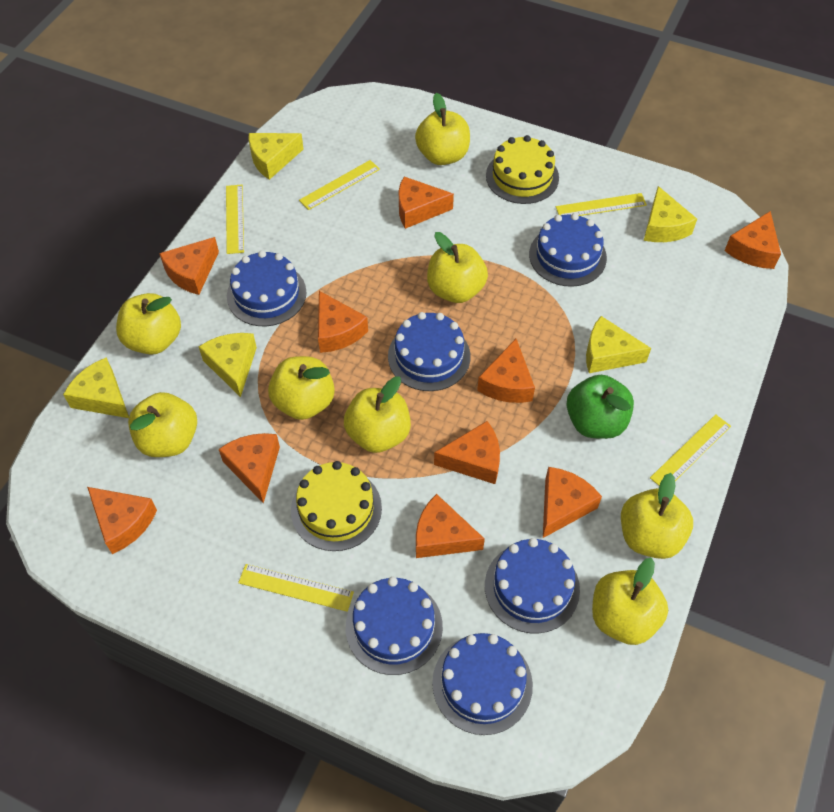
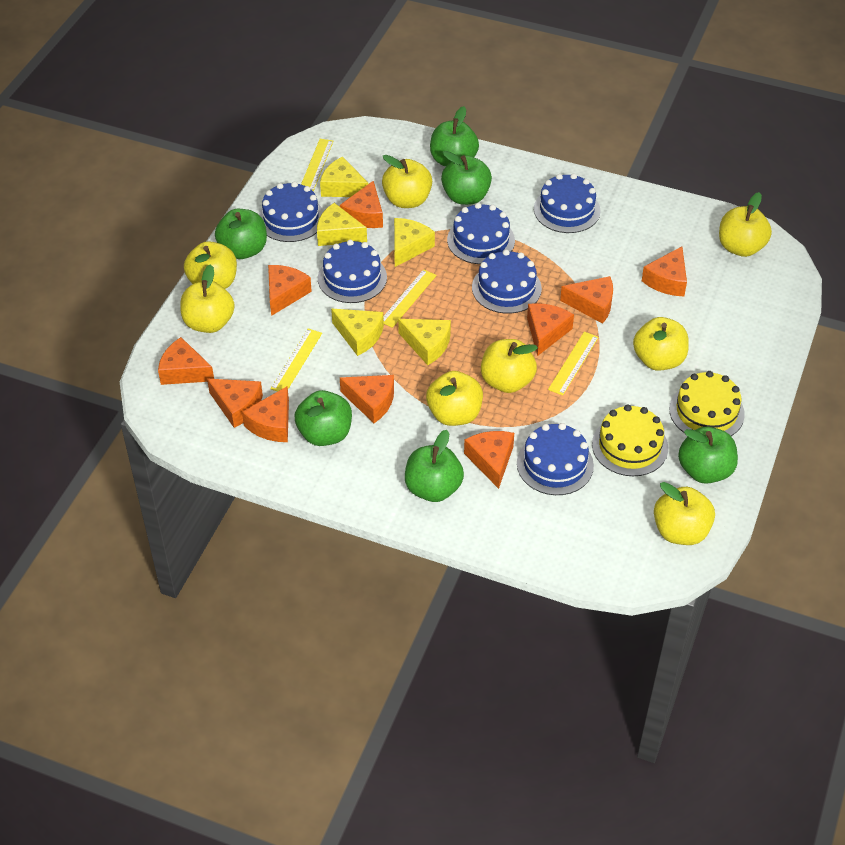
green apple: 1 -> 6
yellow ruler: 5 -> 4

